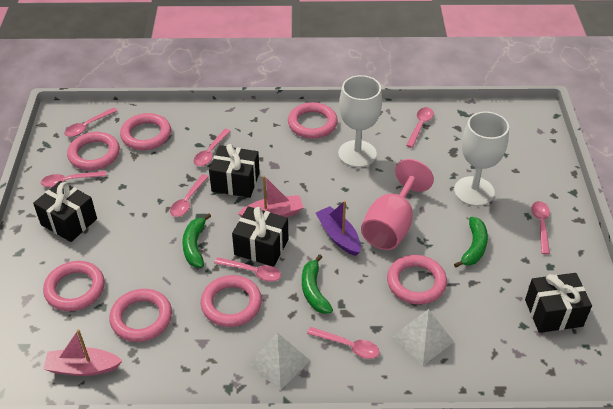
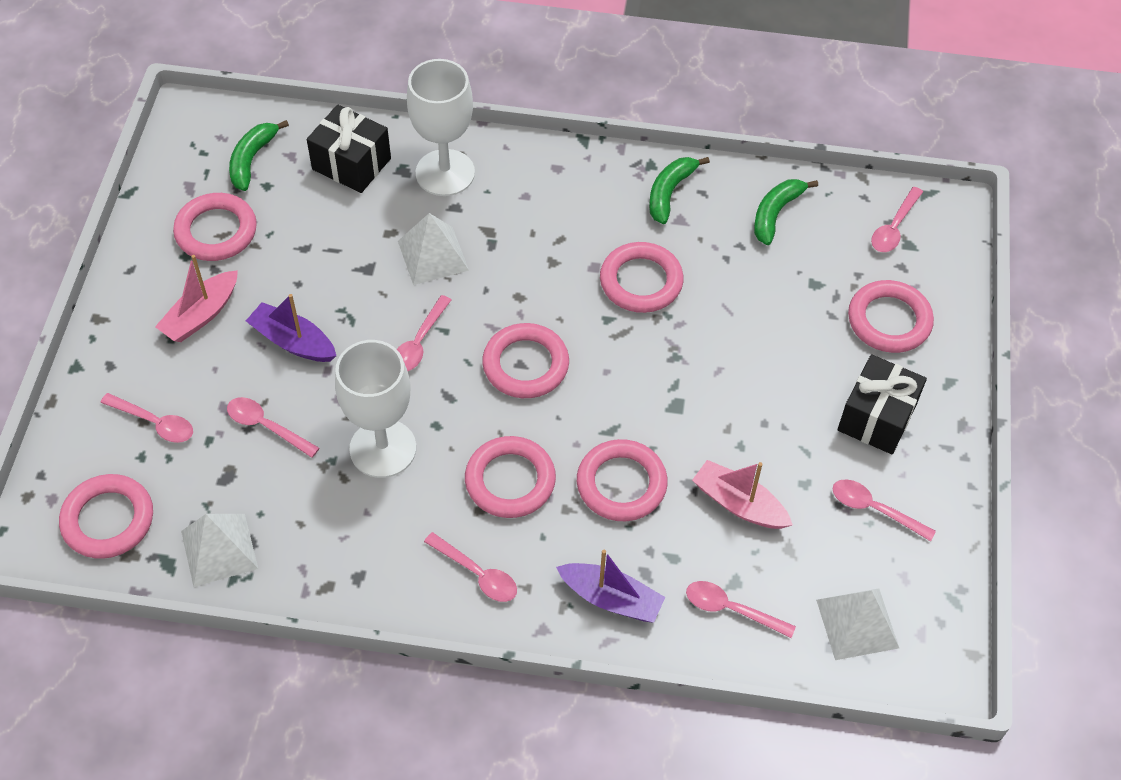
black gift: 4 -> 2
pink goblet: 1 -> 0
pink spoon: 8 -> 7
purple boat: 1 -> 2
white pyramid: 2 -> 3

